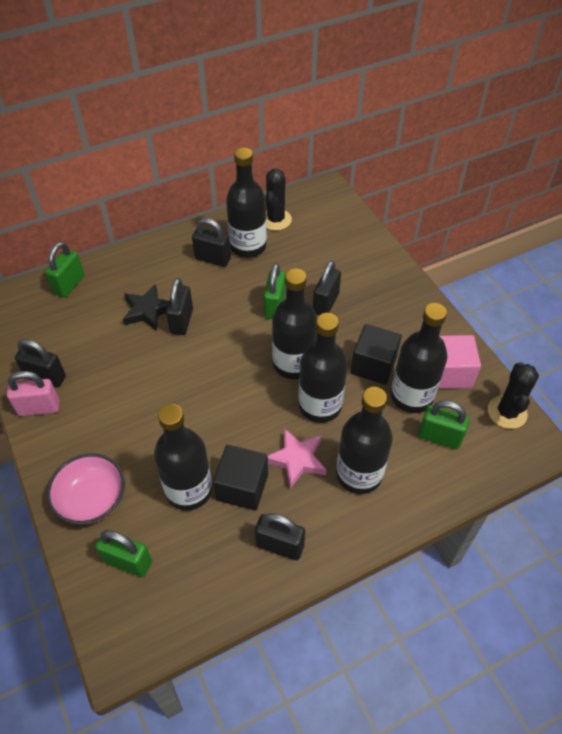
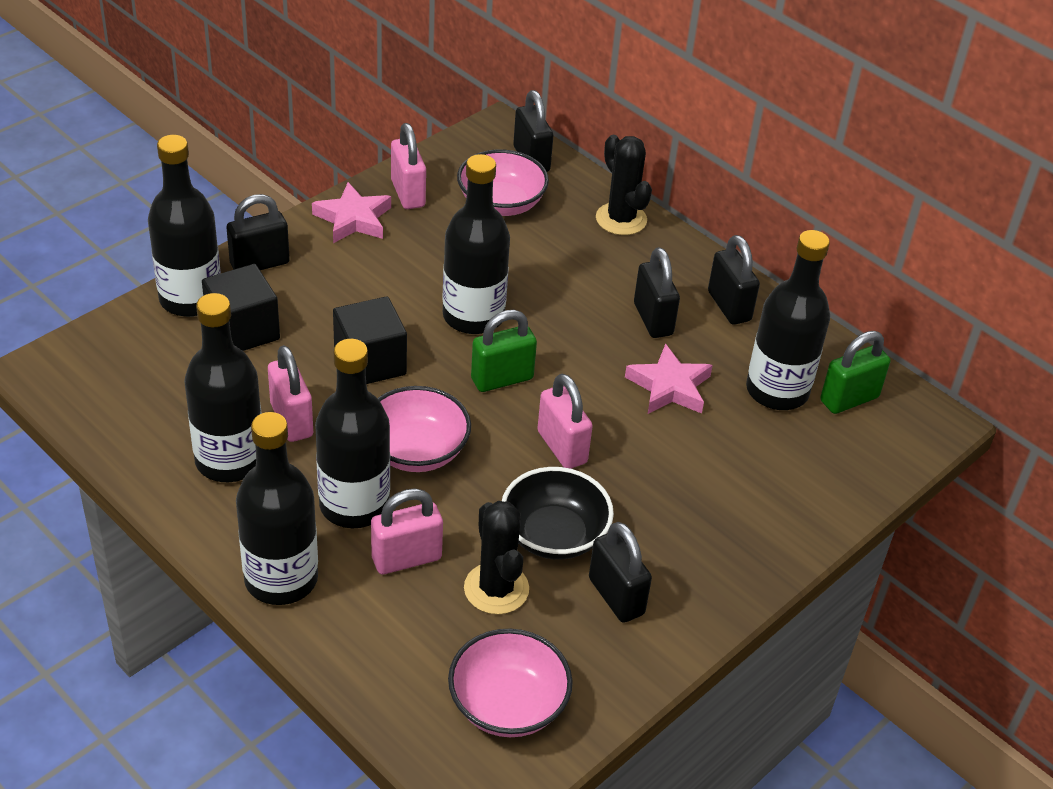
black bowl: 0 -> 1
black star: 1 -> 0
green padlock: 4 -> 2
pink bowl: 1 -> 3
pink cube: 1 -> 0
pink padlock: 1 -> 4
pink star: 1 -> 2

